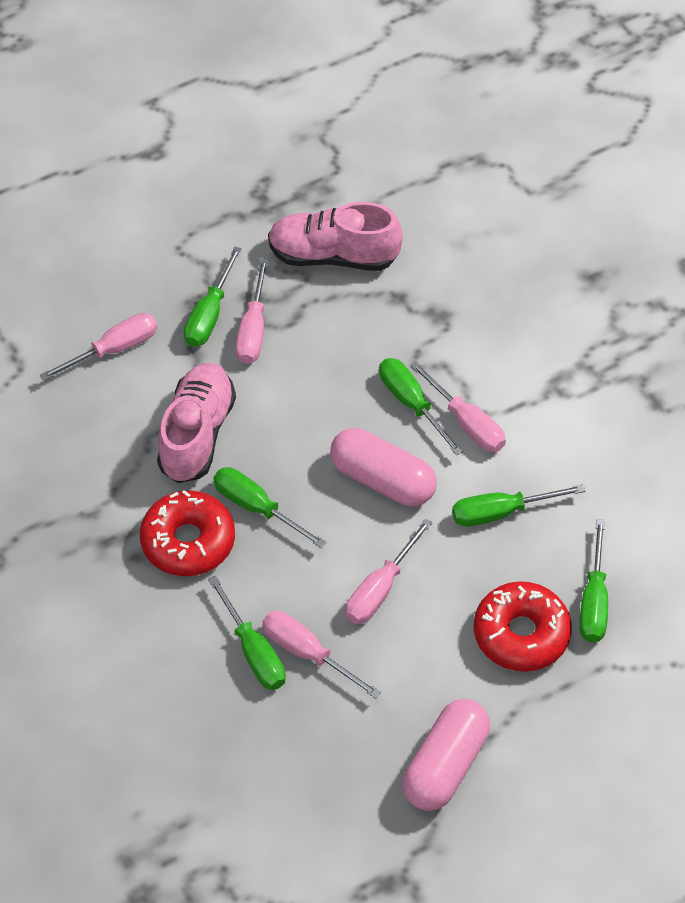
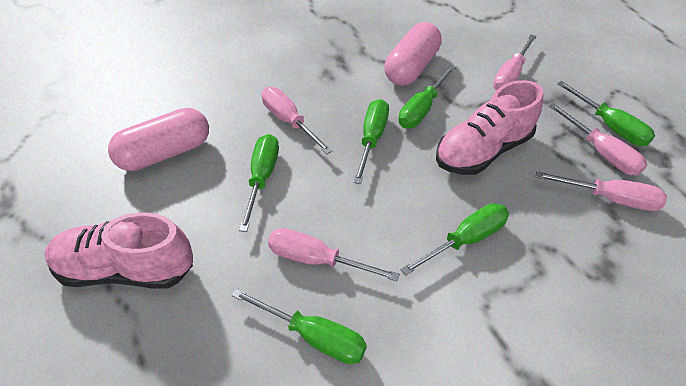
red donut: 2 -> 0

